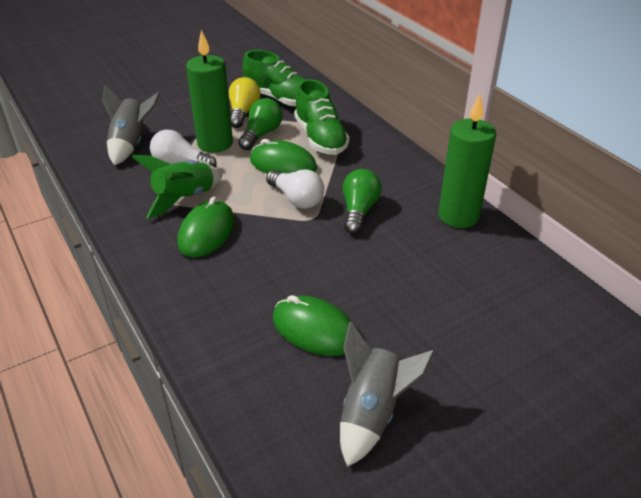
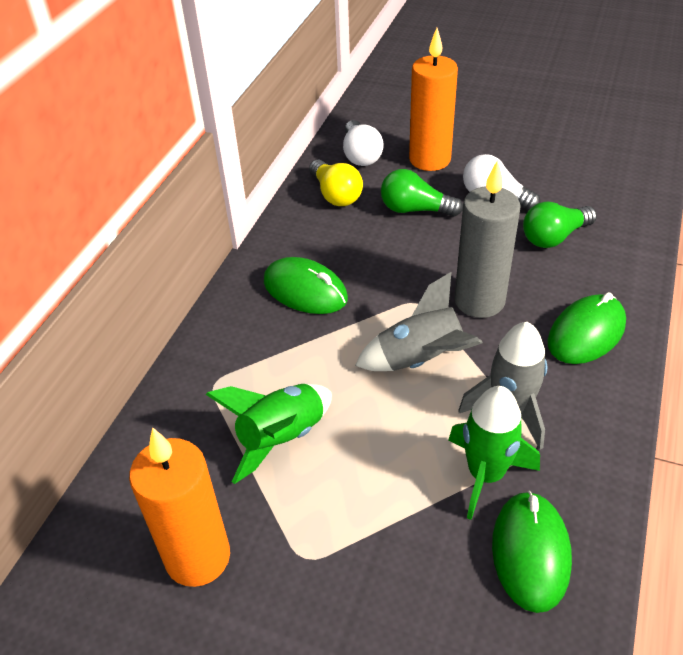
green candle: 2 -> 0
green rocket: 1 -> 2
green shoe: 2 -> 0
grey candle: 0 -> 1
orange candle: 0 -> 2

